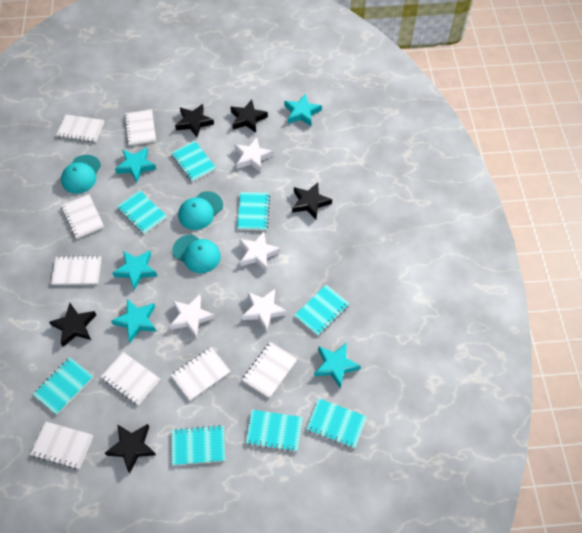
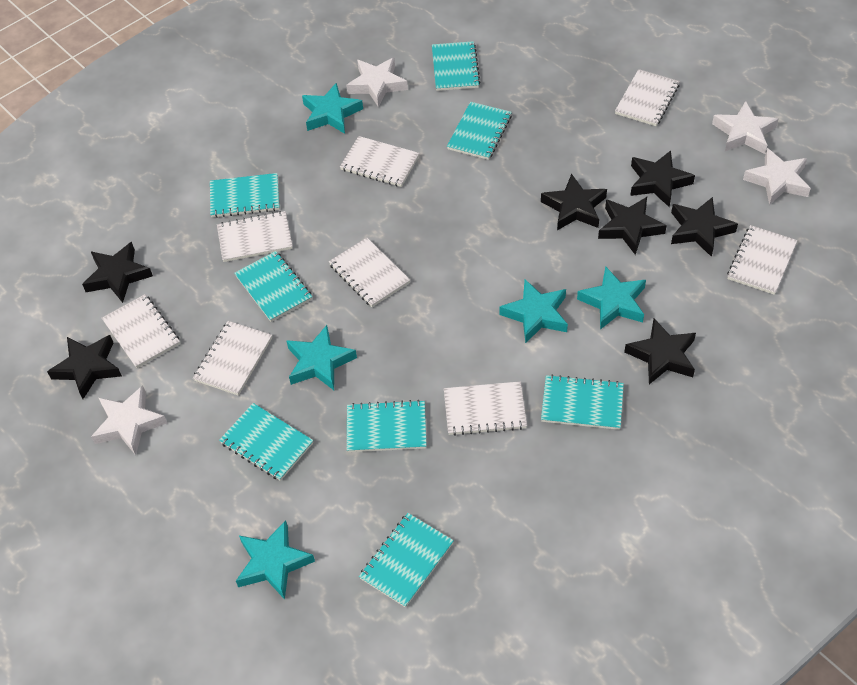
black star: 5 -> 7
turquoise cap: 3 -> 0

